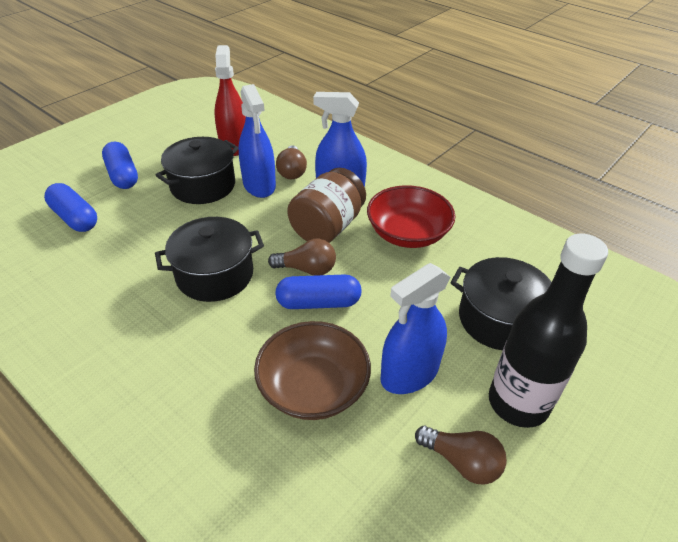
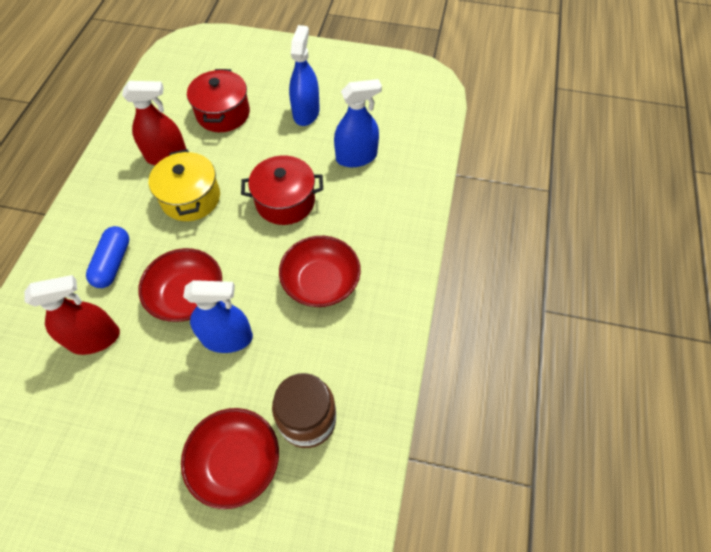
black bottle: 1 -> 0
black pot: 3 -> 0
blue capsule: 3 -> 1
brown bowl: 1 -> 0
brown light bulb: 3 -> 0
red bowl: 1 -> 3
red pot: 0 -> 2
red spray bottle: 1 -> 2
yellow pot: 0 -> 1

